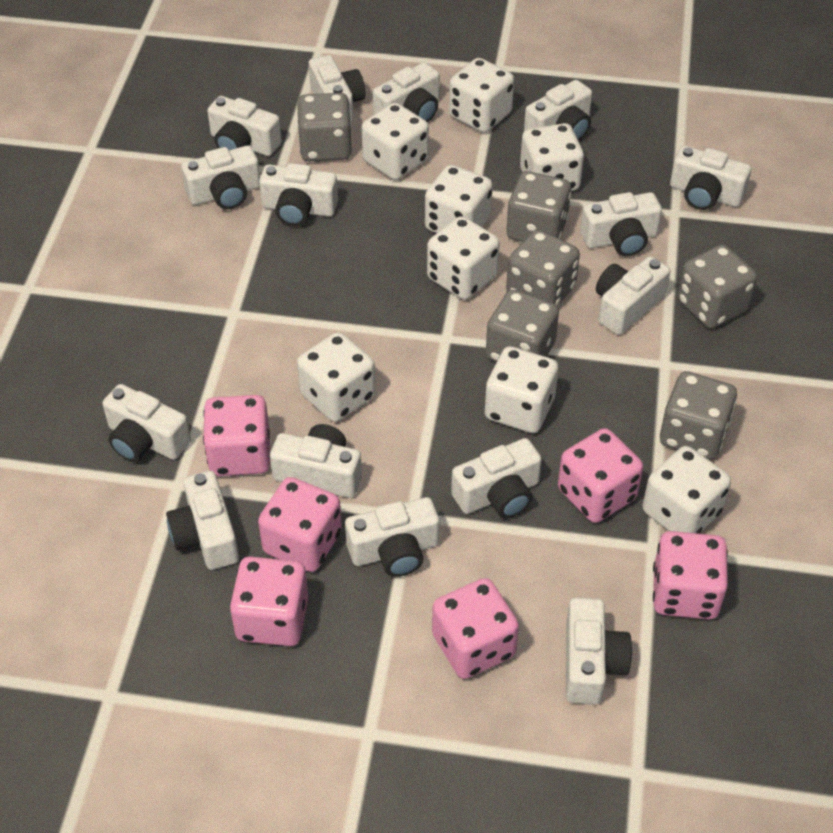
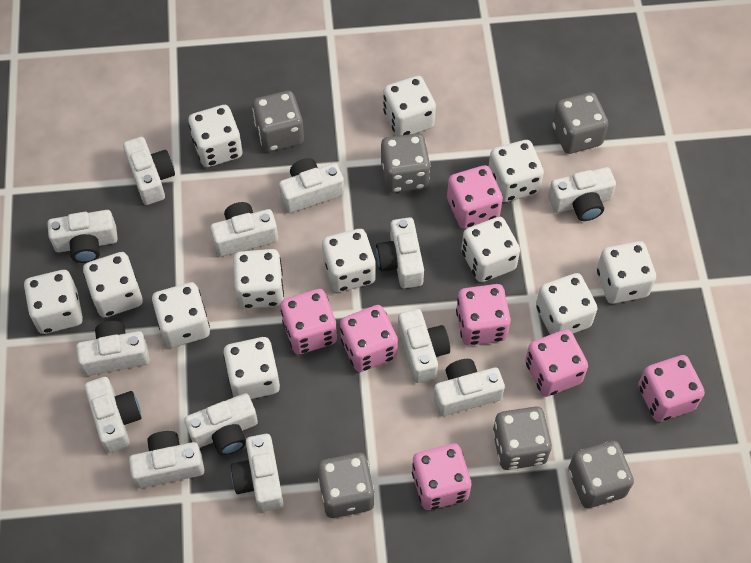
pink dice: 6 -> 7
white camera: 15 -> 13
white dice: 8 -> 12

